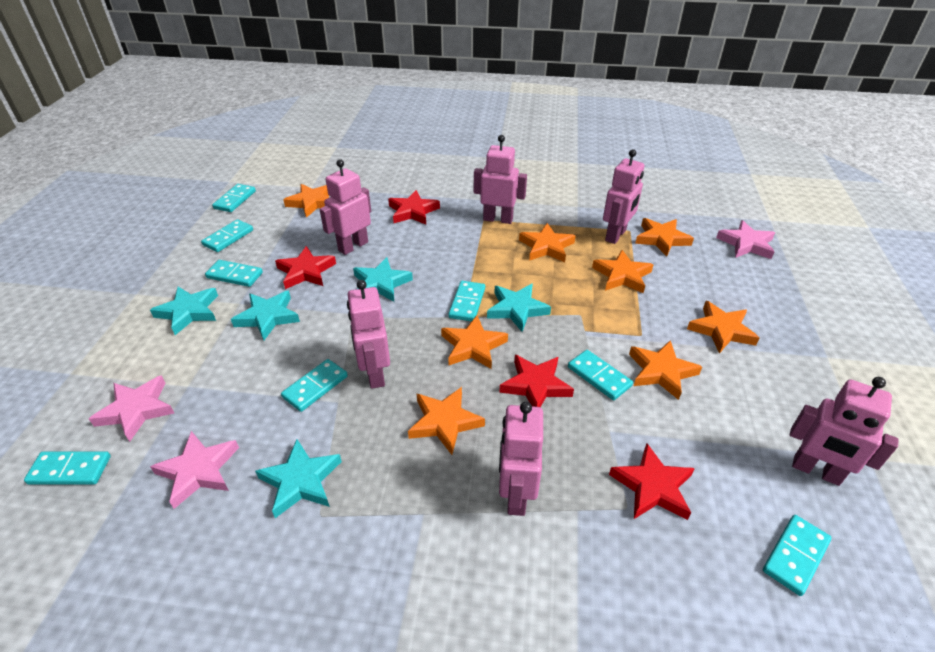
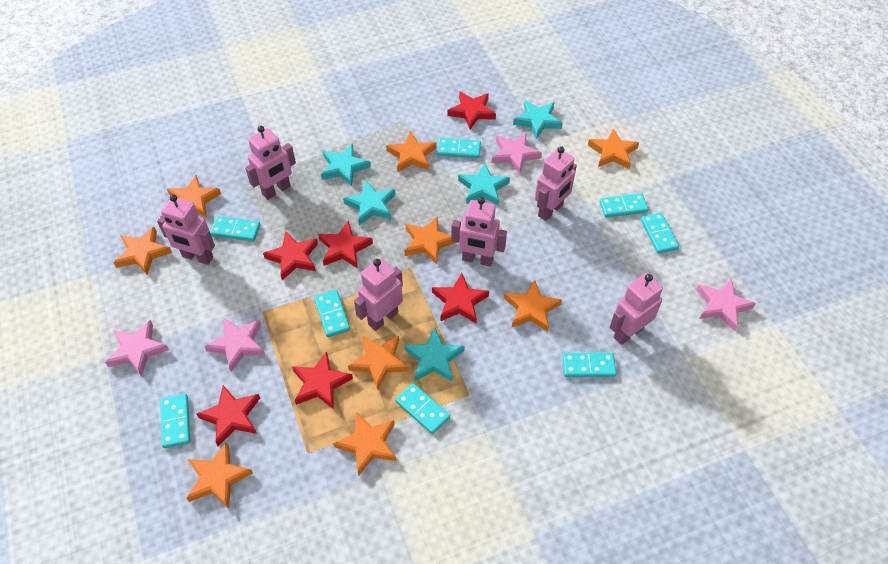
orange star: 8 -> 9
pink star: 3 -> 4
red star: 4 -> 6

